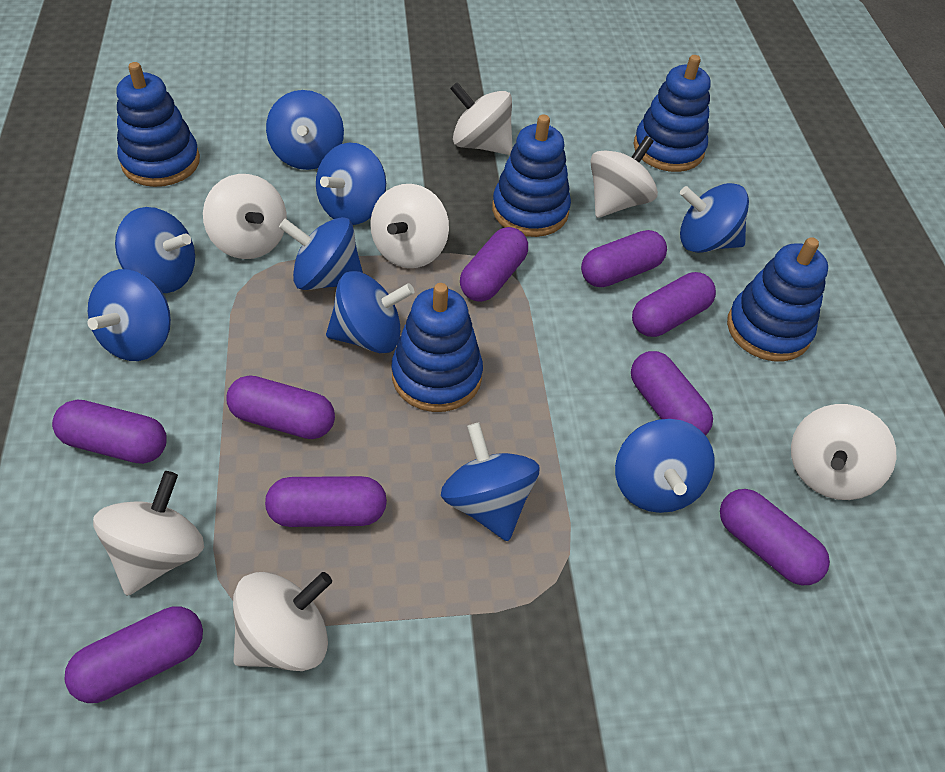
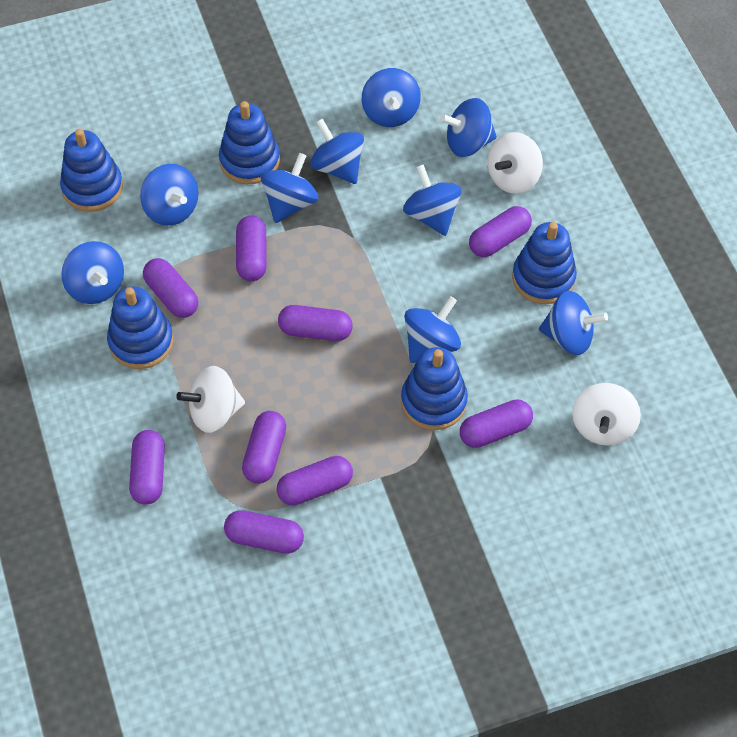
white spinning top: 7 -> 3

